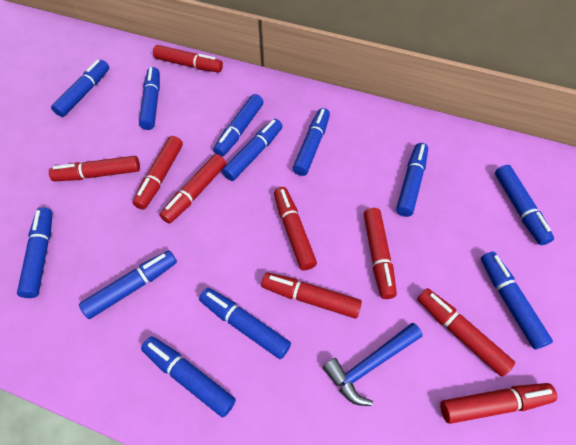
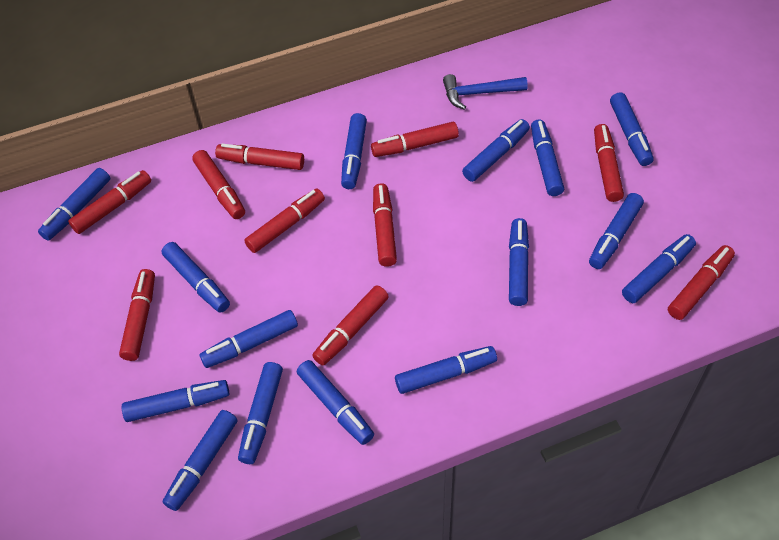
blue marker: 12 -> 15
red marker: 9 -> 10

